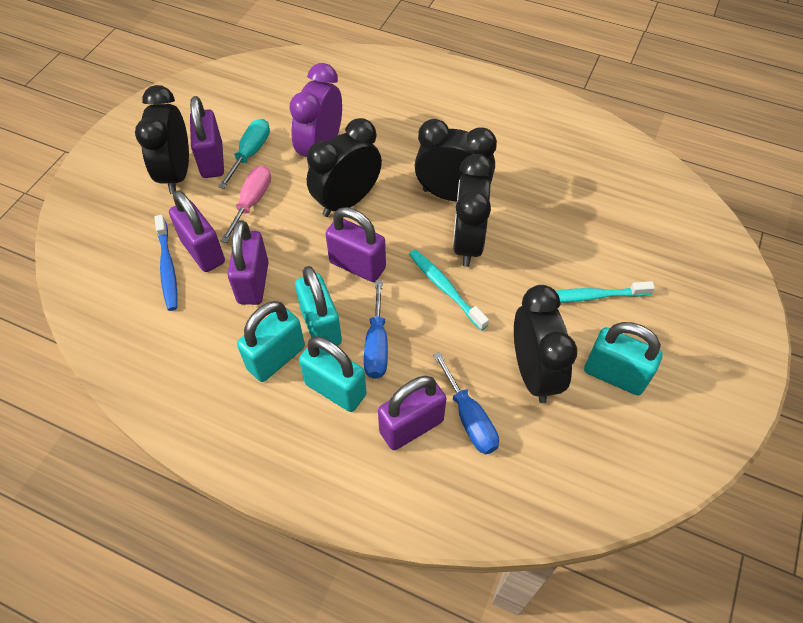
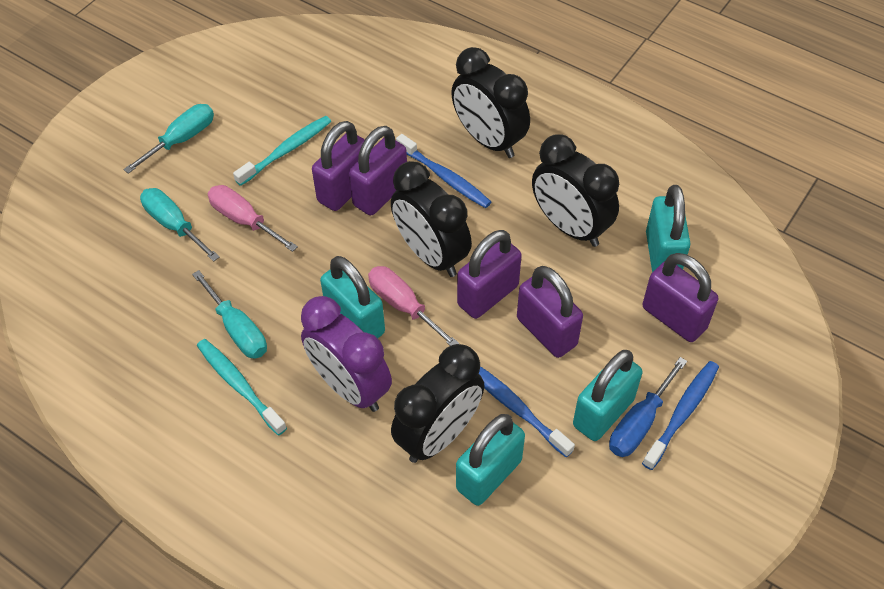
black clock: 5 -> 4
blue screwdriver: 2 -> 1
blue toothbrush: 1 -> 3
pink screwdriver: 1 -> 2
turquoise screwdriver: 1 -> 3

